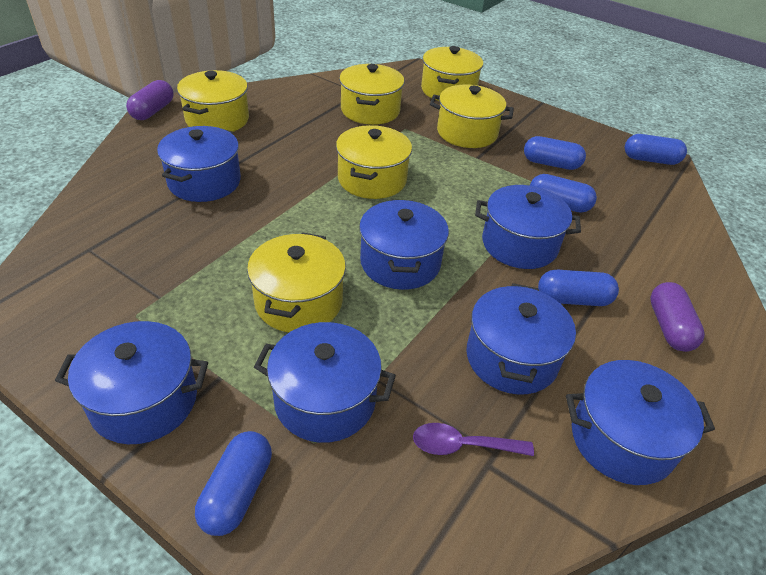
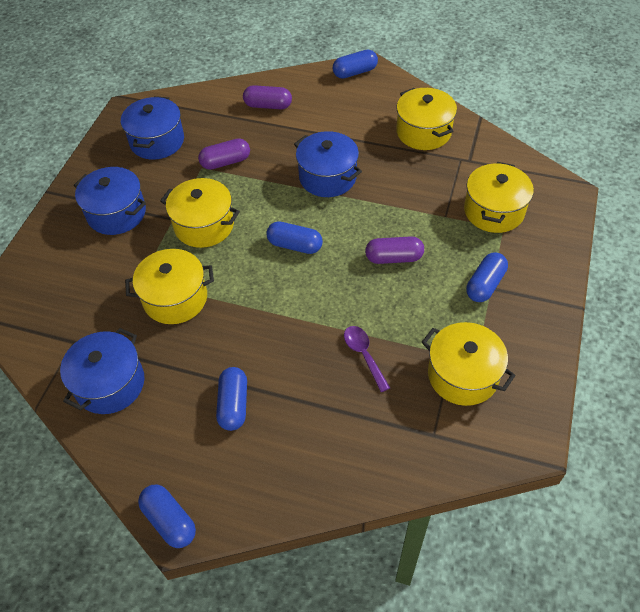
blue pot: 7 -> 4
purple capsule: 2 -> 3
yellow pot: 6 -> 5

